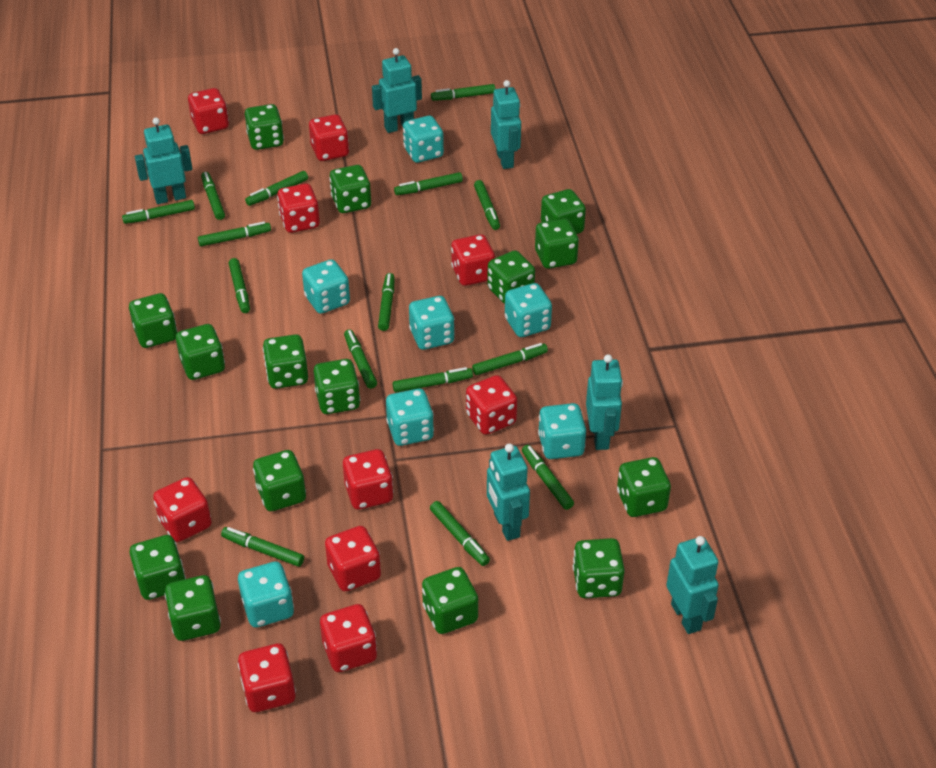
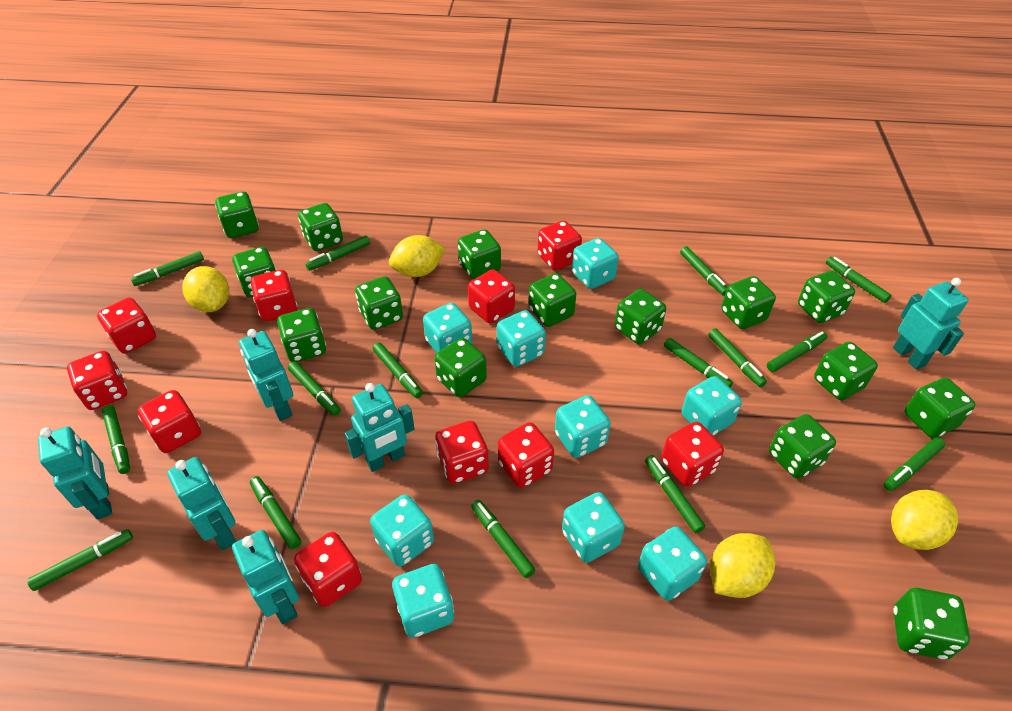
turquoise dice: 7 -> 9
yellow lemon: 0 -> 4

